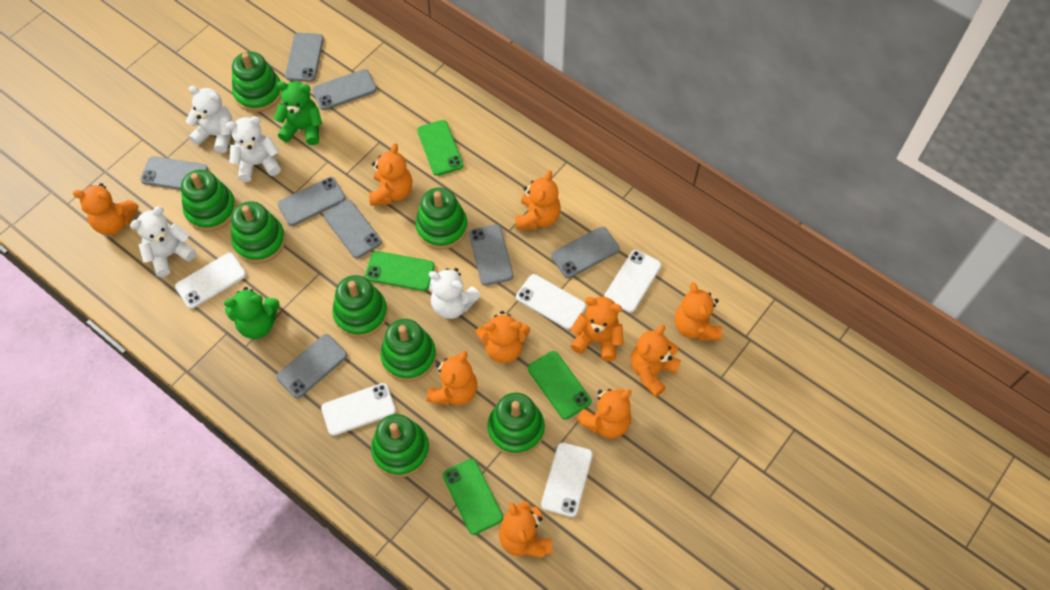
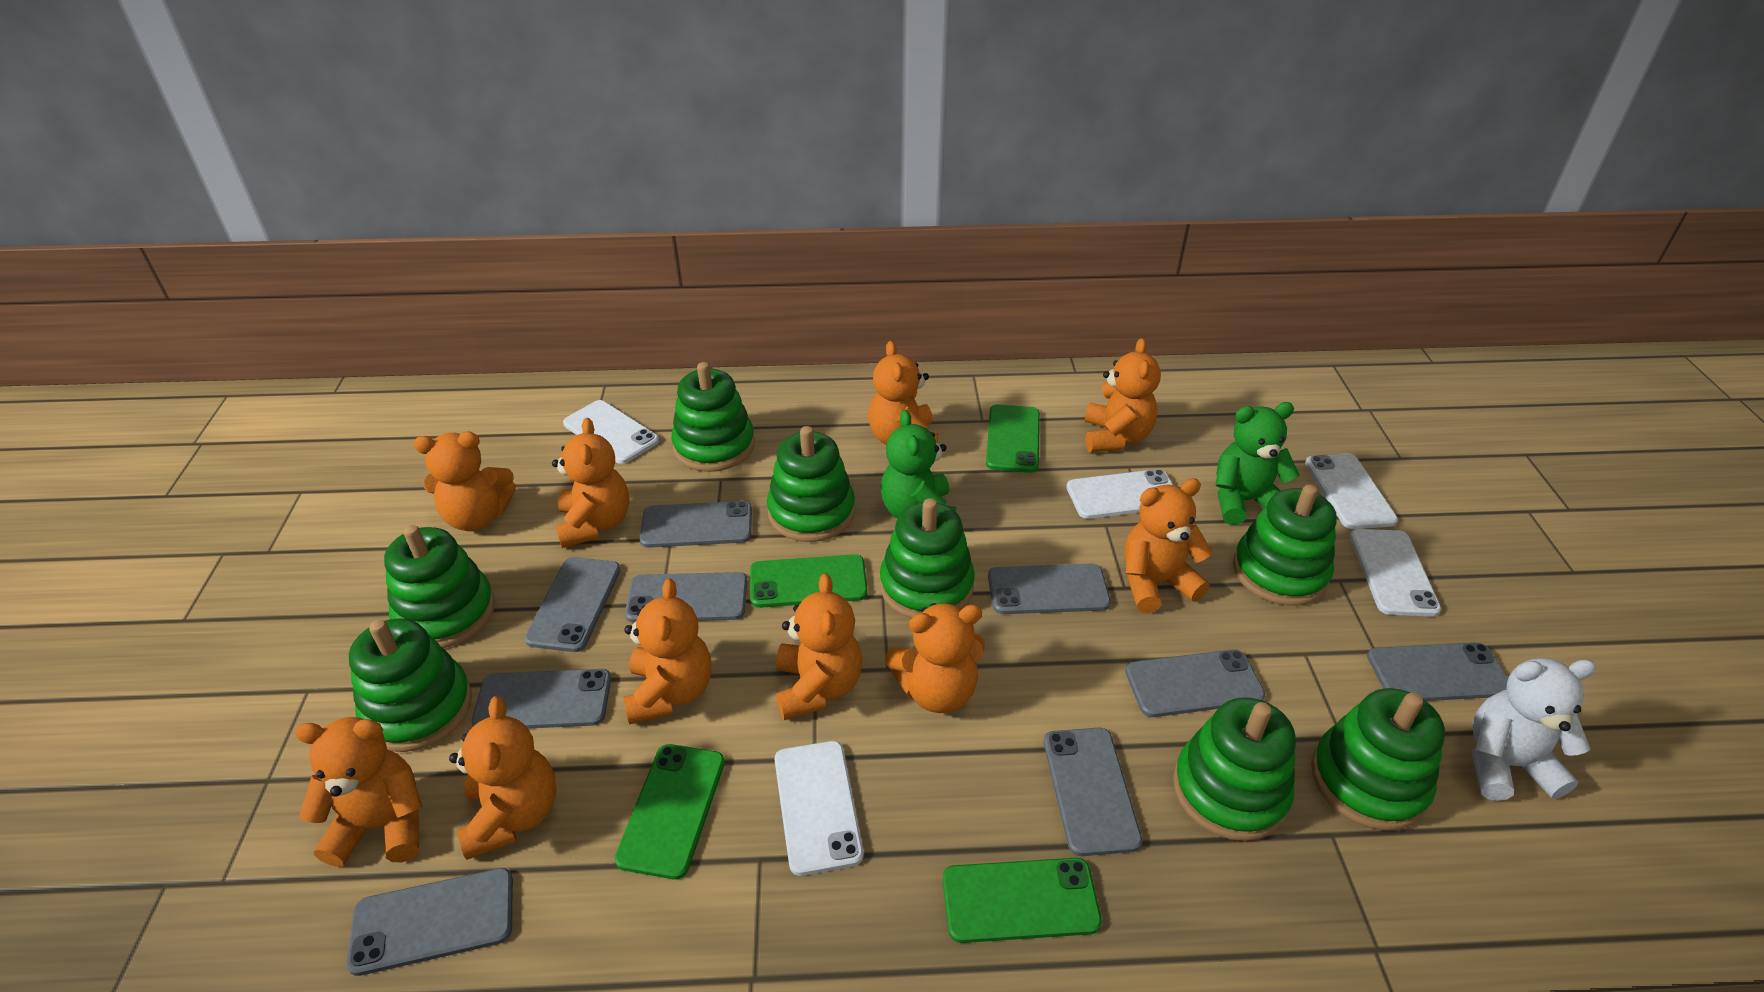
grey phone: 8 -> 9
white teddy bear: 4 -> 1

